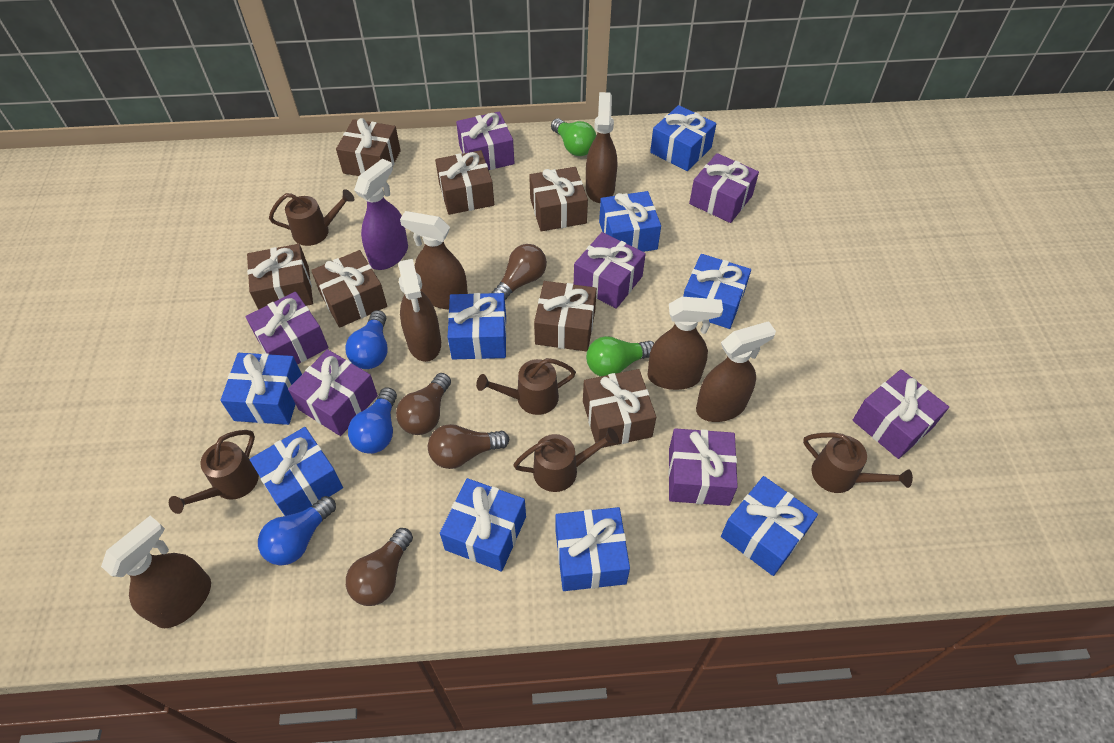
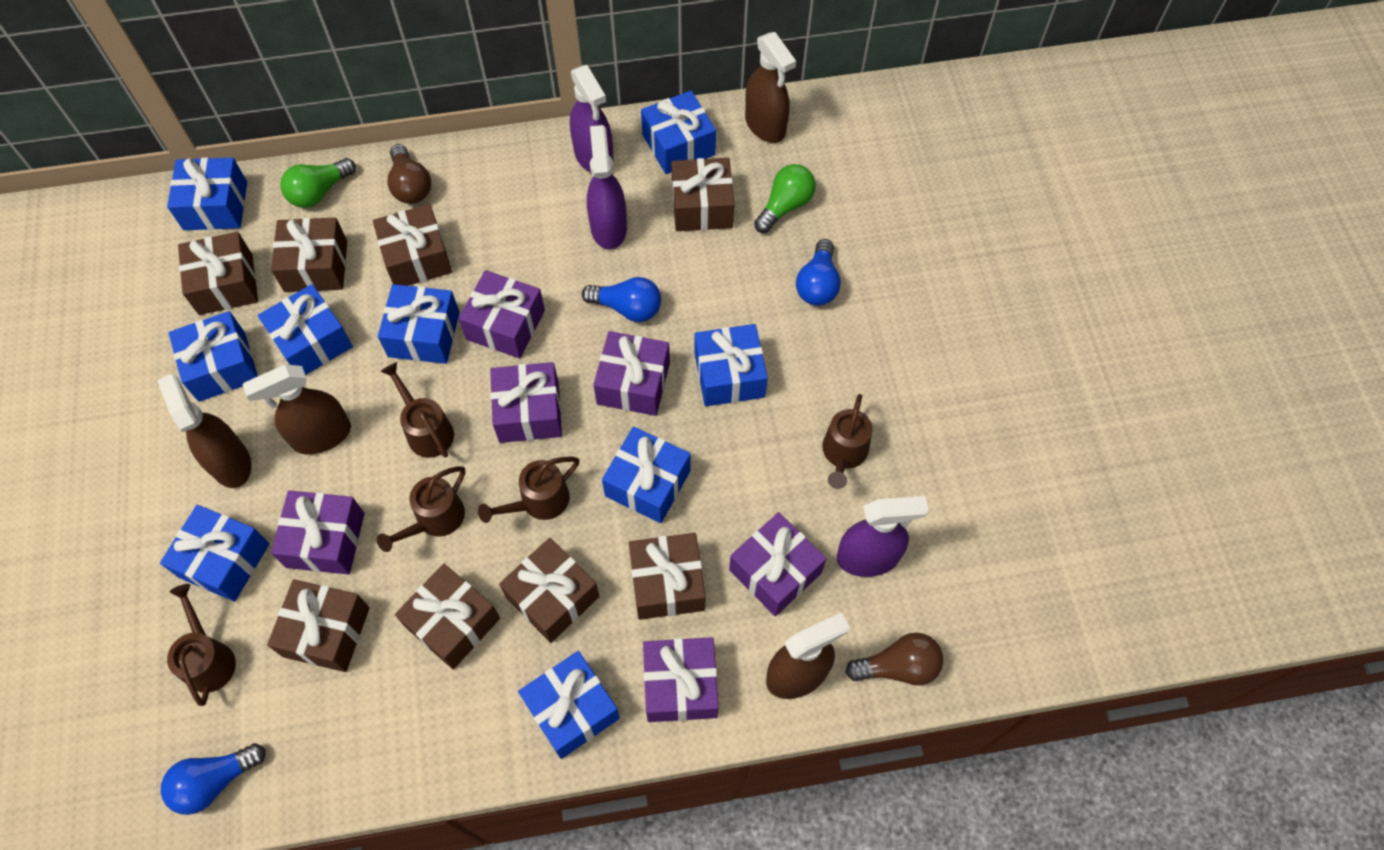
brown gift: 7 -> 8
brown light bulb: 4 -> 2
brown spray bottle: 6 -> 4
purple gift: 7 -> 6
purple spray bottle: 1 -> 3

